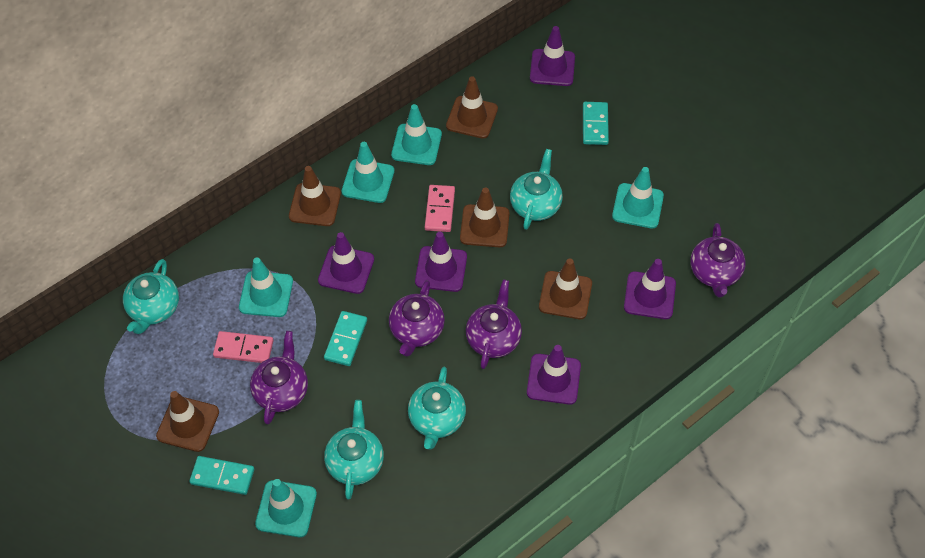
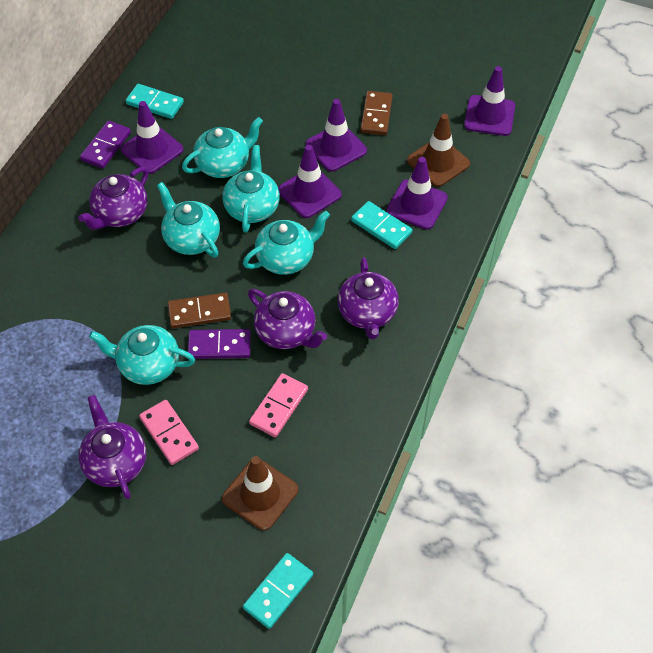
brown domino: 0 -> 2
brown traffic cone: 5 -> 2
purple domino: 0 -> 2
turquoise teapot: 4 -> 5
turquoise traffic cone: 5 -> 0

